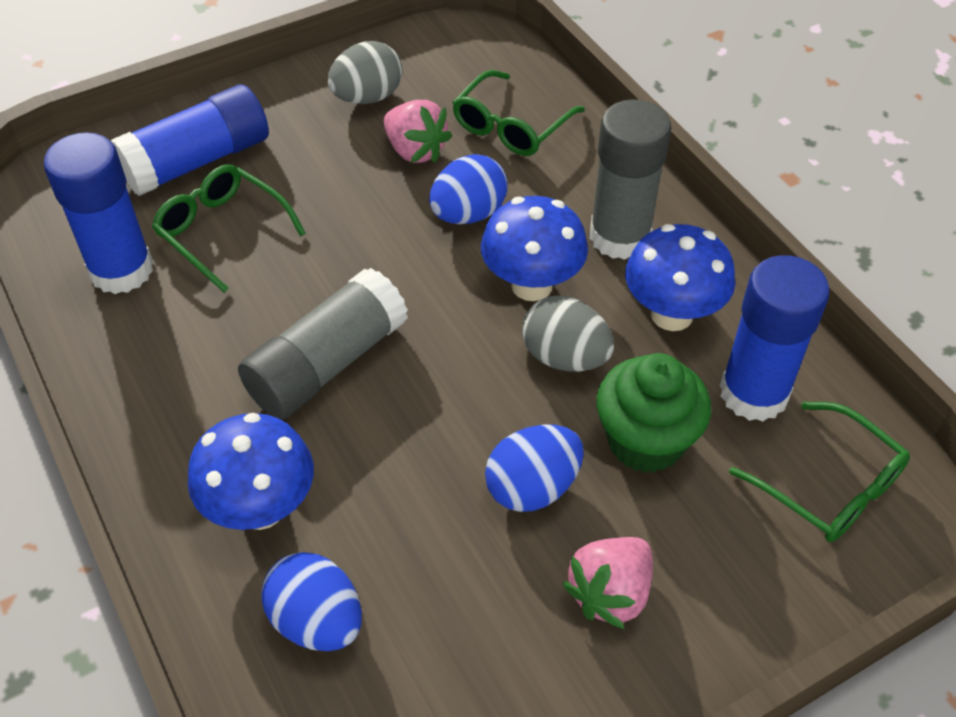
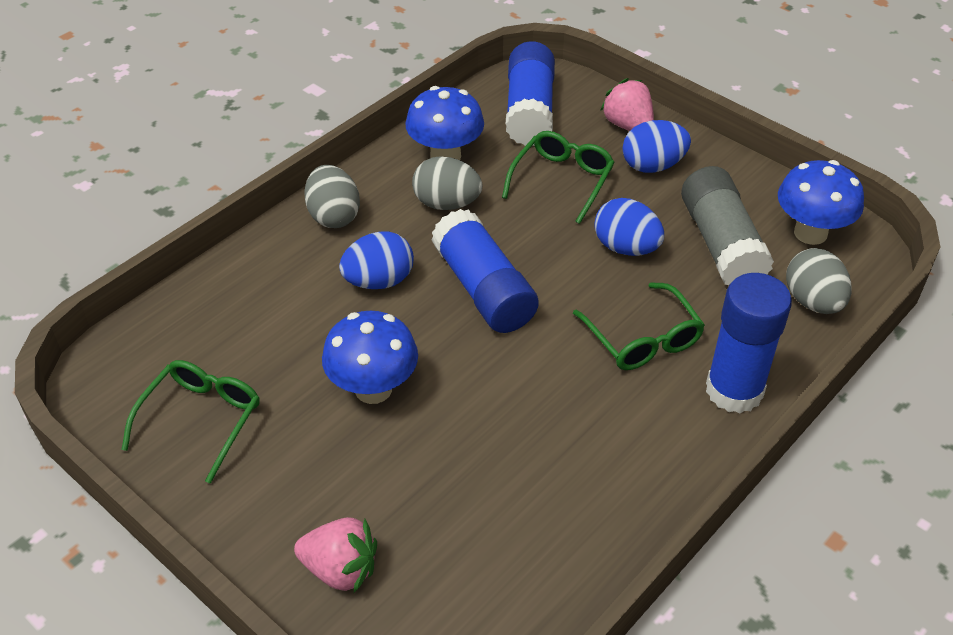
green cupcake: 1 -> 0
grey egg: 2 -> 3
grey glue stick: 2 -> 1

